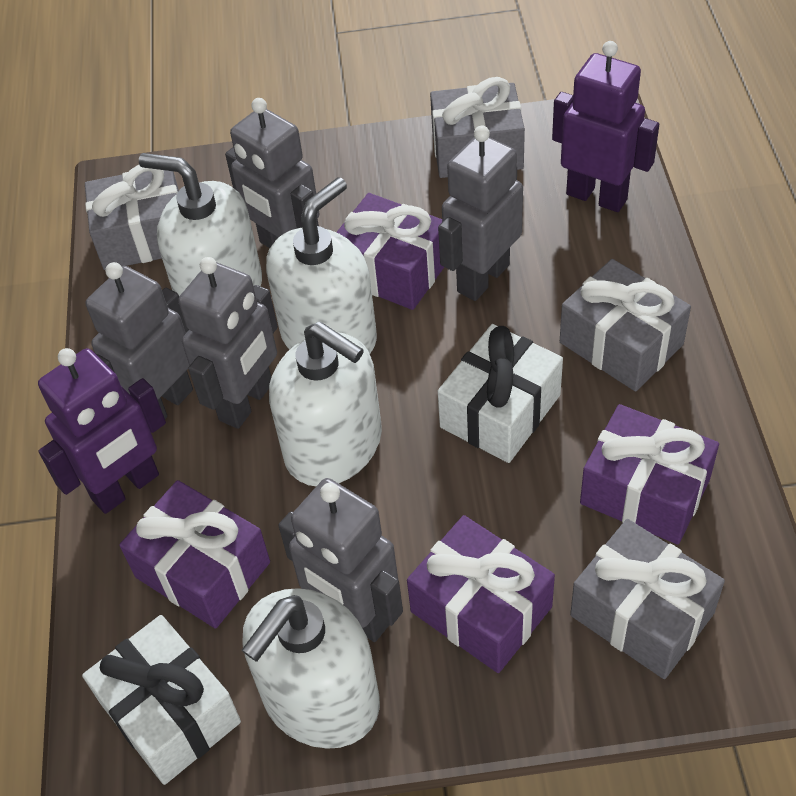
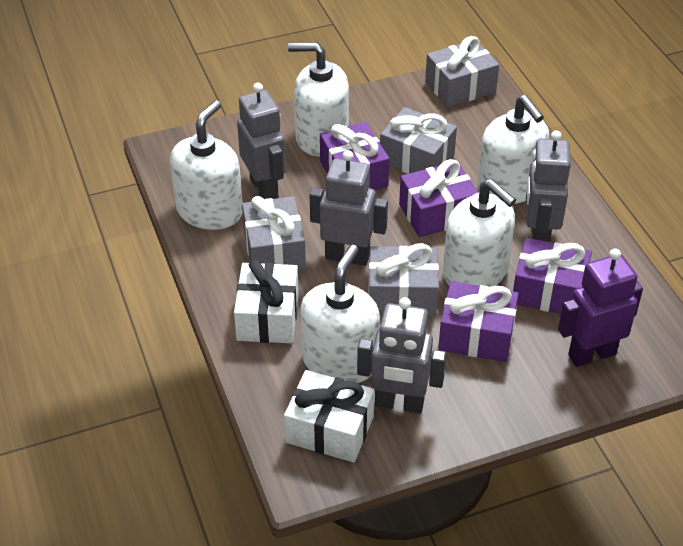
grey robot: 5 -> 4
purple robot: 2 -> 1
white soap dispenser: 4 -> 5

